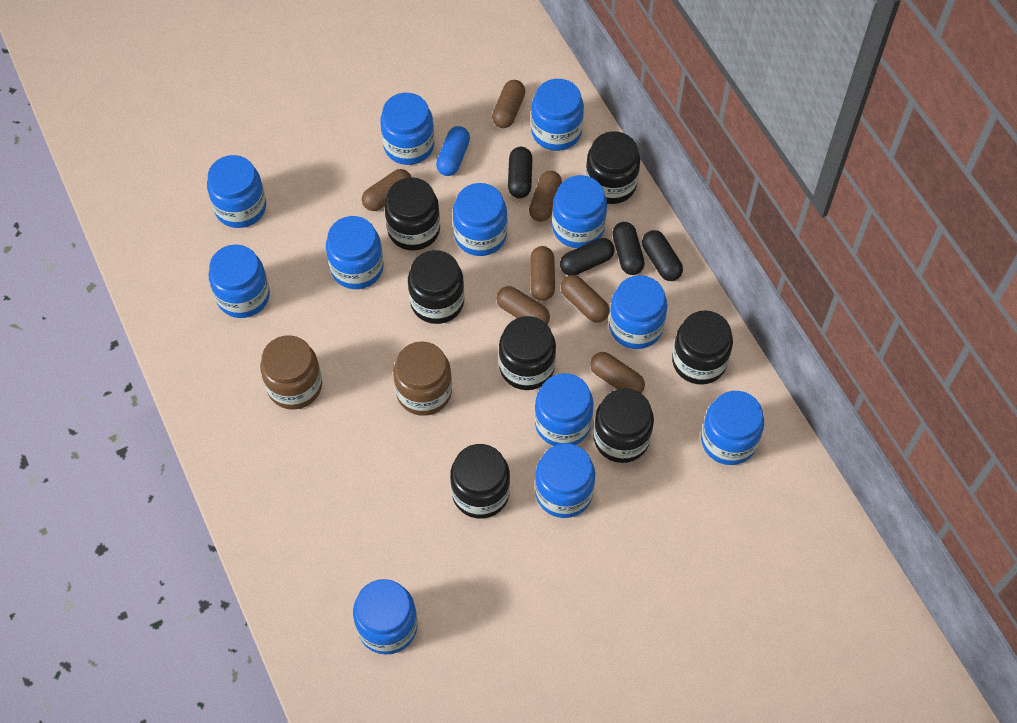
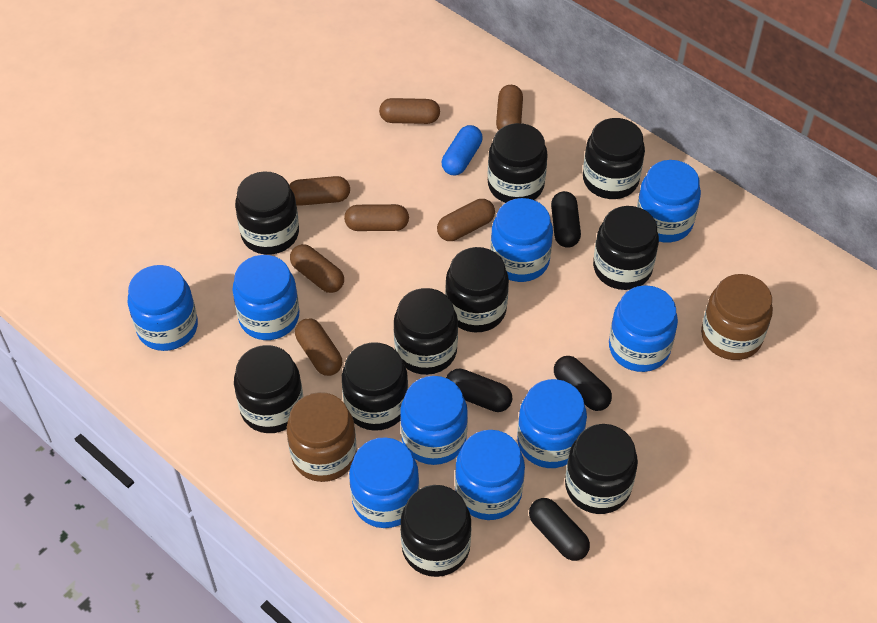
black jar: 7 -> 10
blue jar: 12 -> 9

